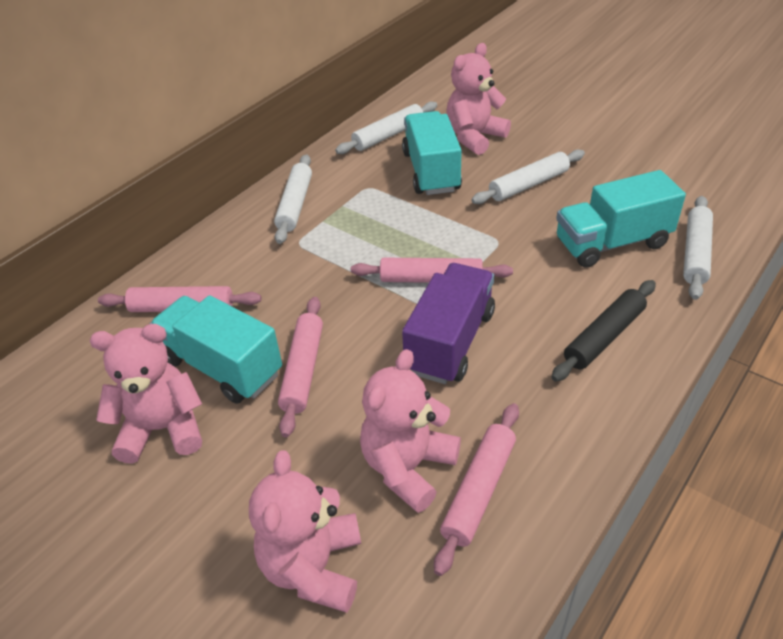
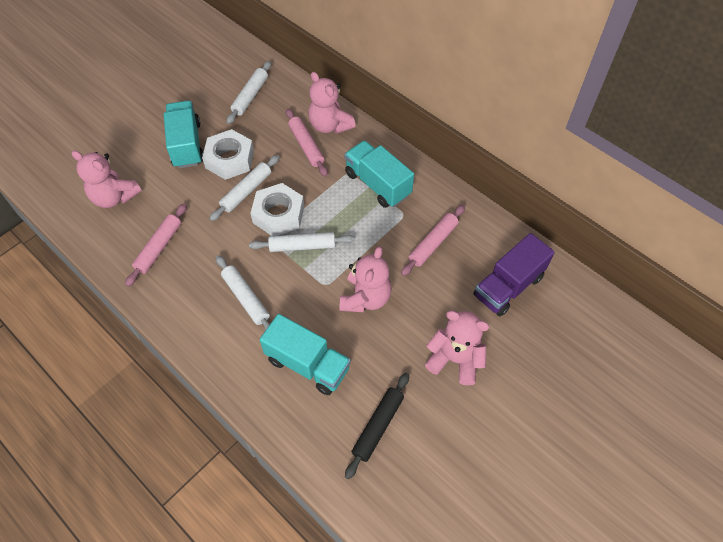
pink rolling pin: 4 -> 3
white nut: 0 -> 2

